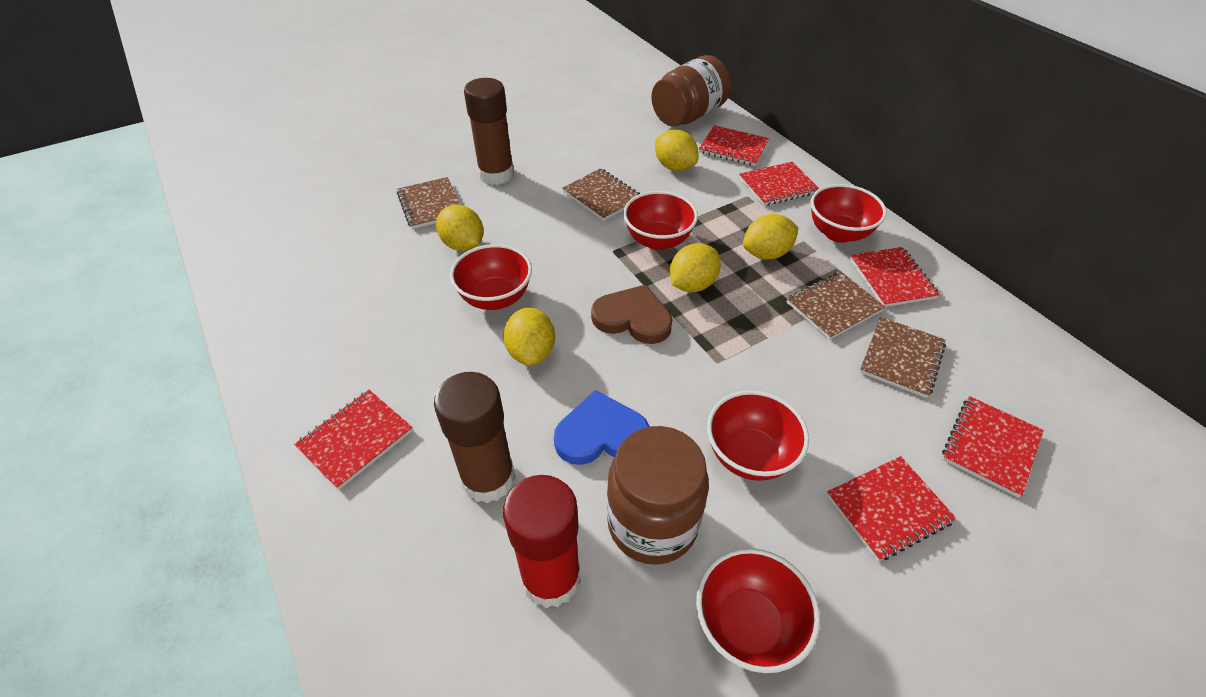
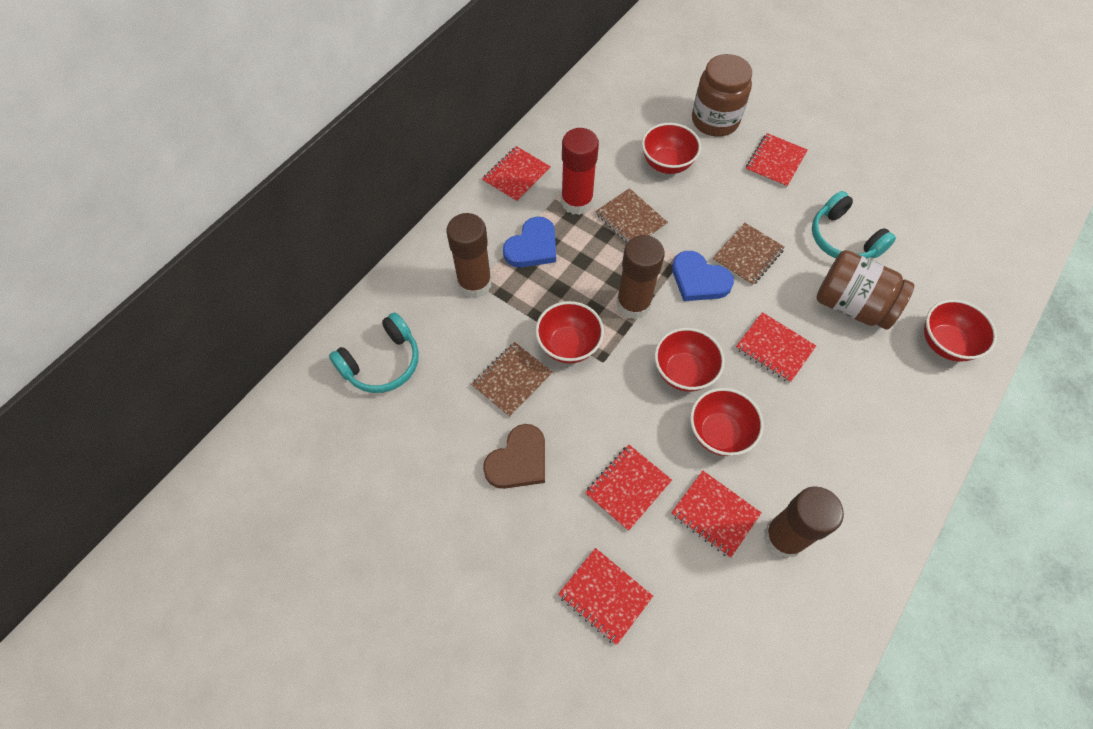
blue heart: 1 -> 2
brown glue stick: 2 -> 3
brown notebook: 4 -> 3
turquoise headphones: 0 -> 2
yellow lemon: 5 -> 0

